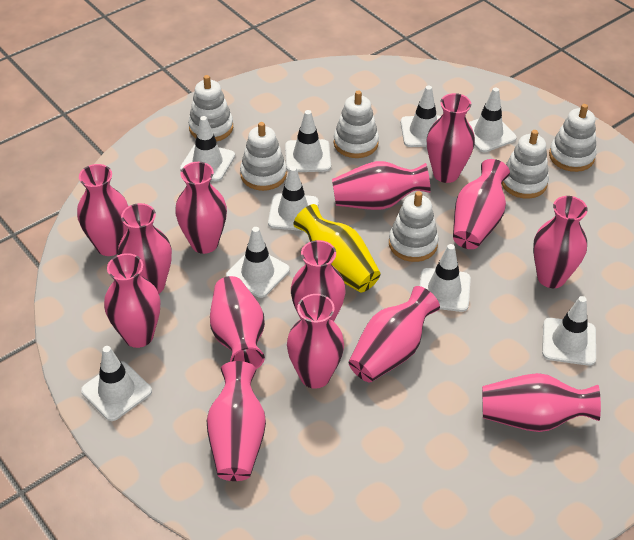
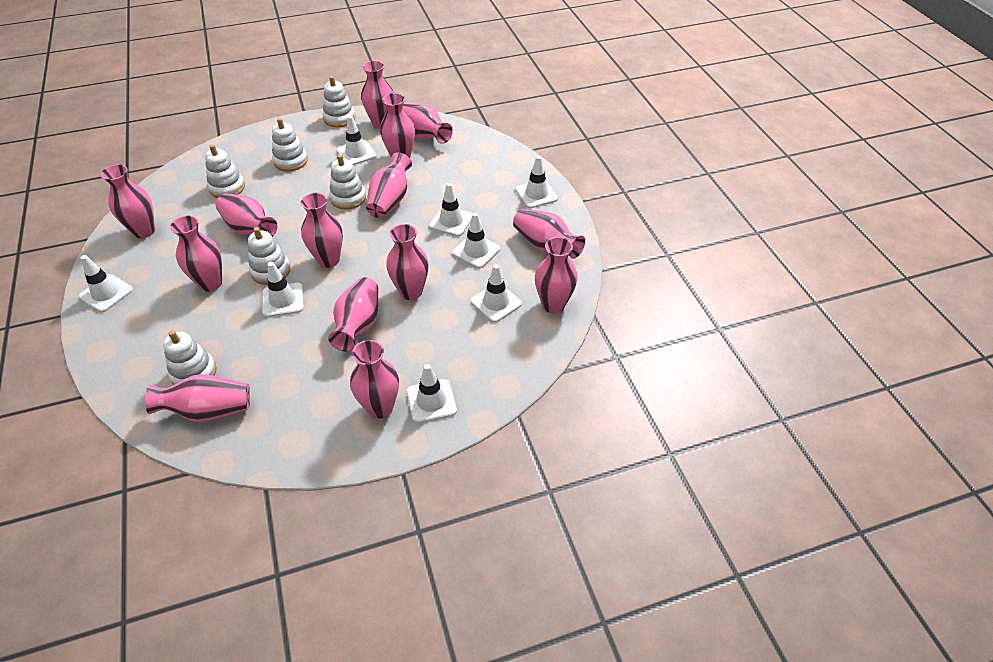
white traffic cone: 9 -> 8
yellow vase: 1 -> 0

